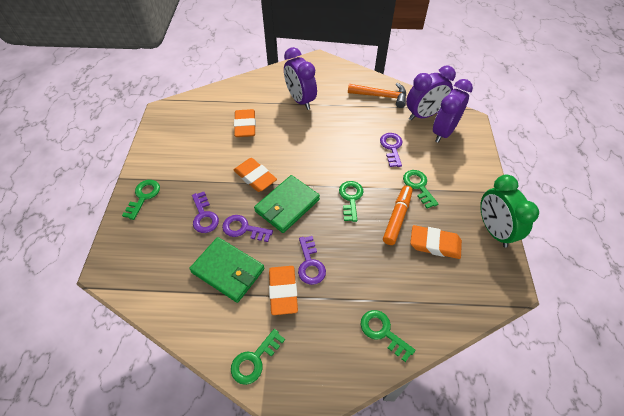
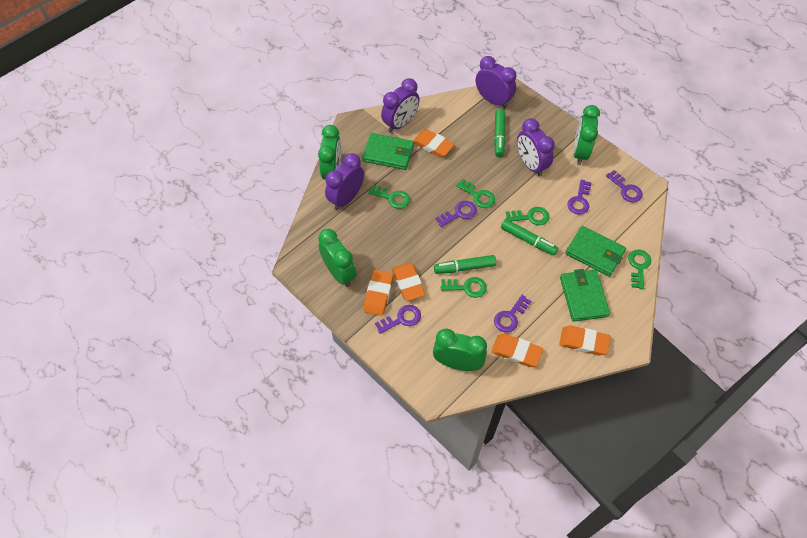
green clock: 1 -> 4
green marker: 0 -> 3
green wallet: 2 -> 3
orange eraser: 4 -> 5
orange hammer: 1 -> 0
orange marker: 1 -> 0
purple clock: 3 -> 4
purple key: 4 -> 5

